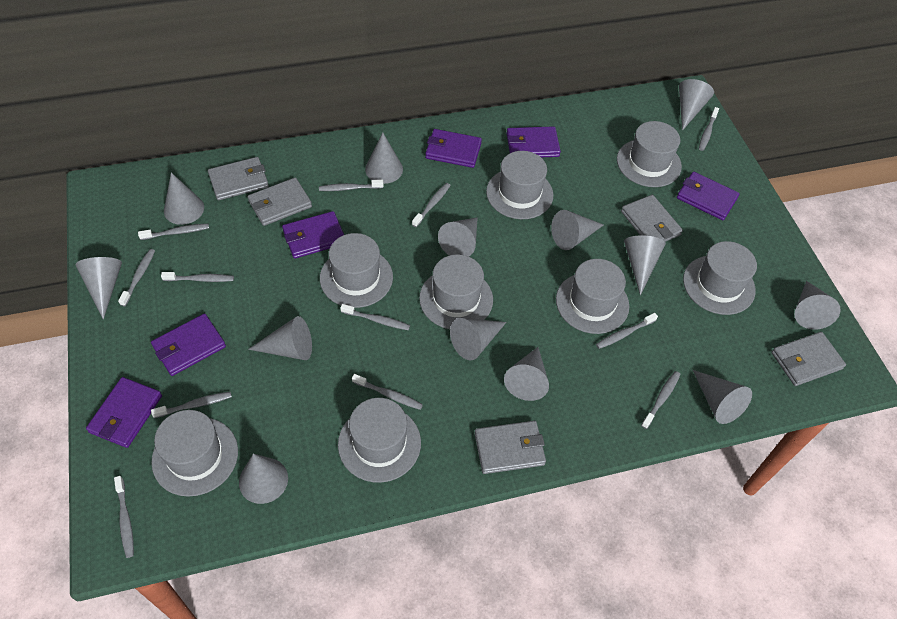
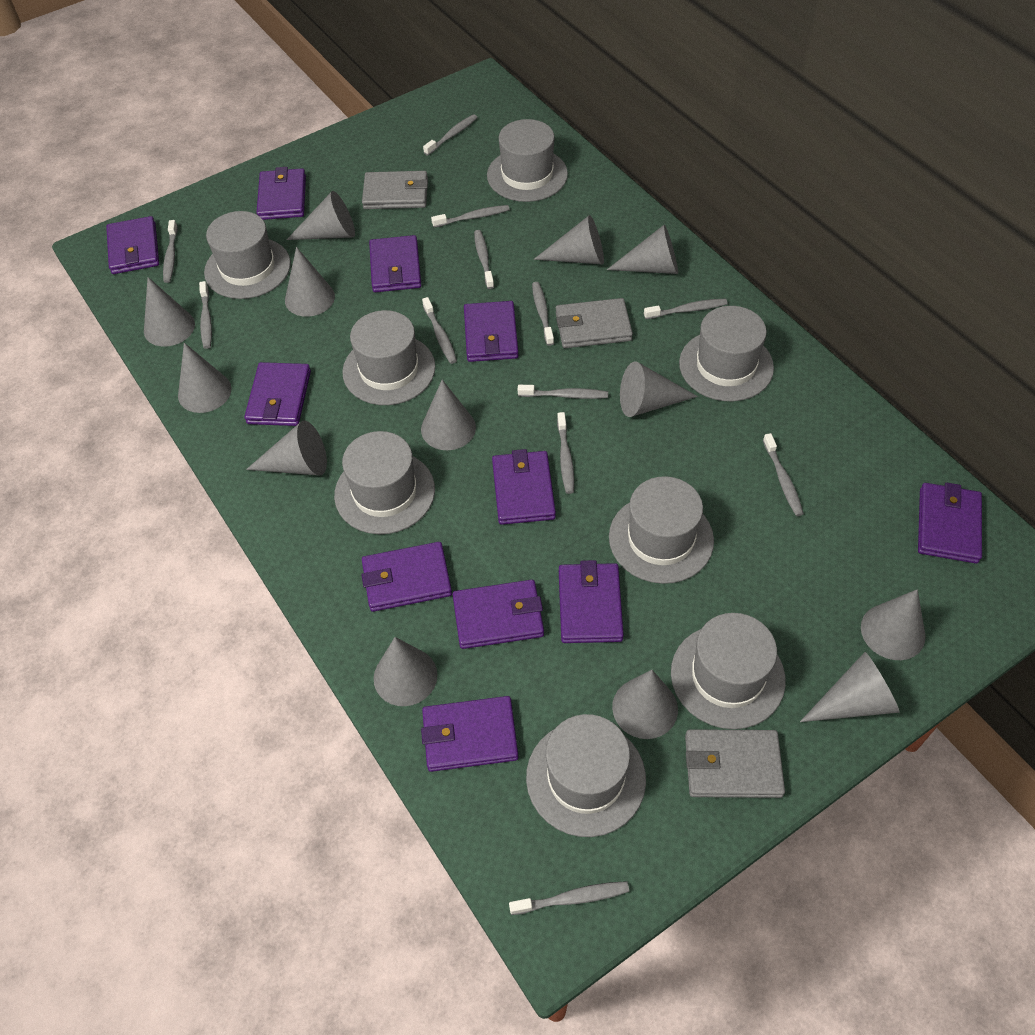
grey wallet: 5 -> 3
purple wallet: 6 -> 11

